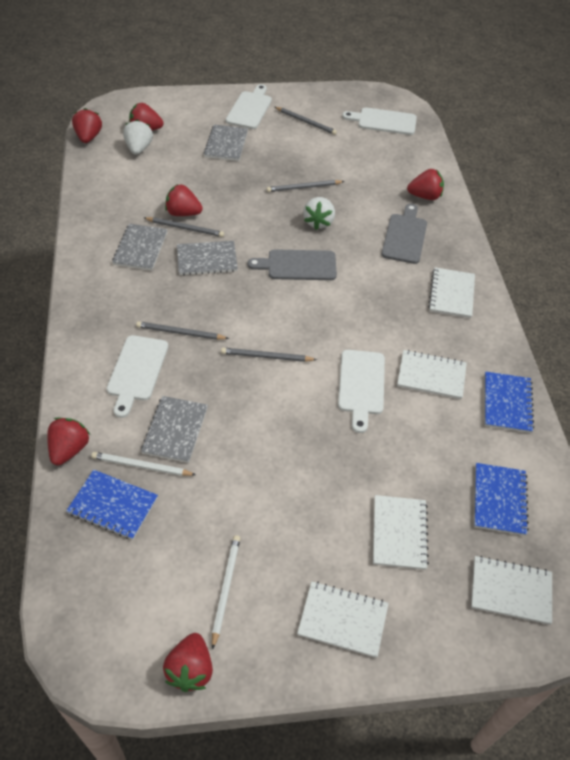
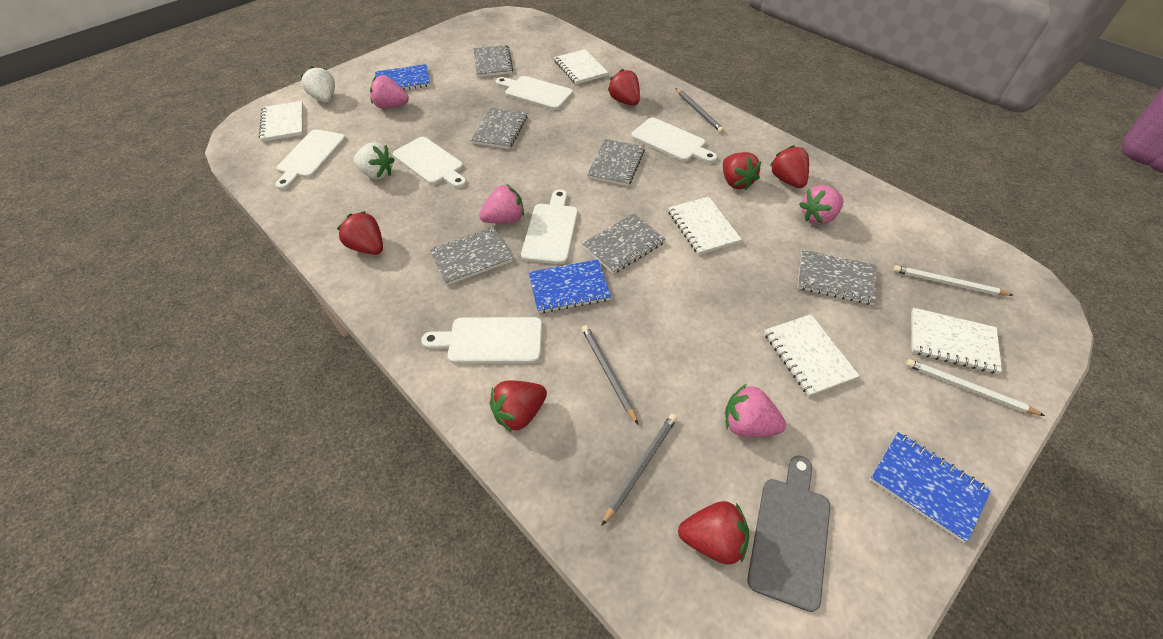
grey cutting board: 2 -> 1
grey notebook: 4 -> 6
grey pencil: 5 -> 3
pink strawberry: 0 -> 4
white cutting board: 4 -> 6

